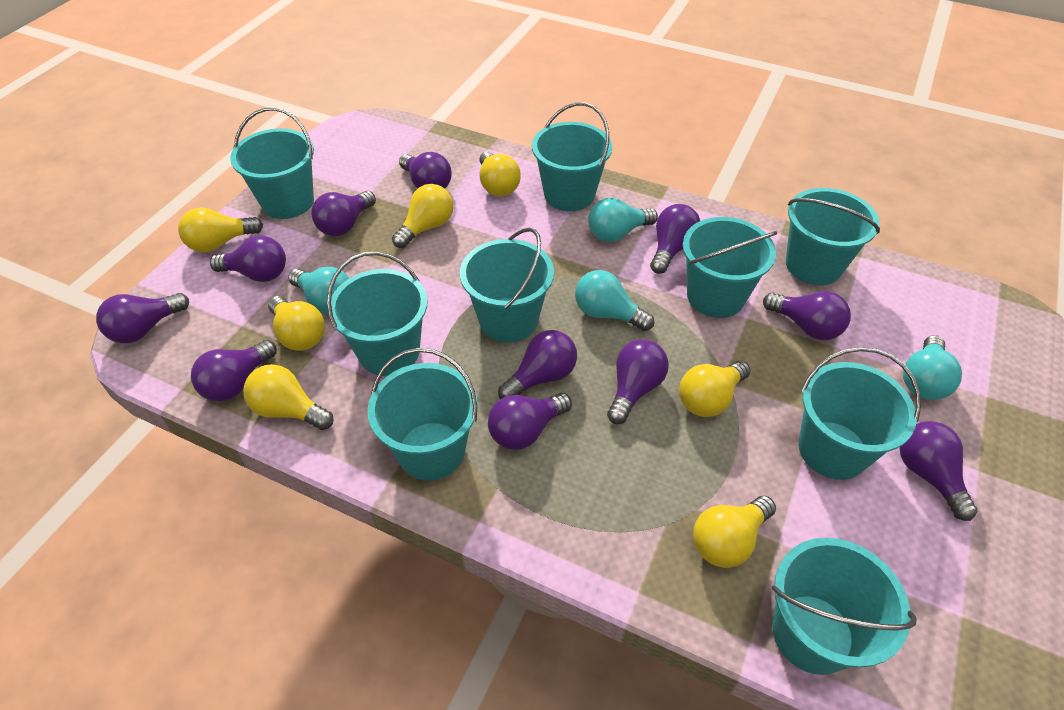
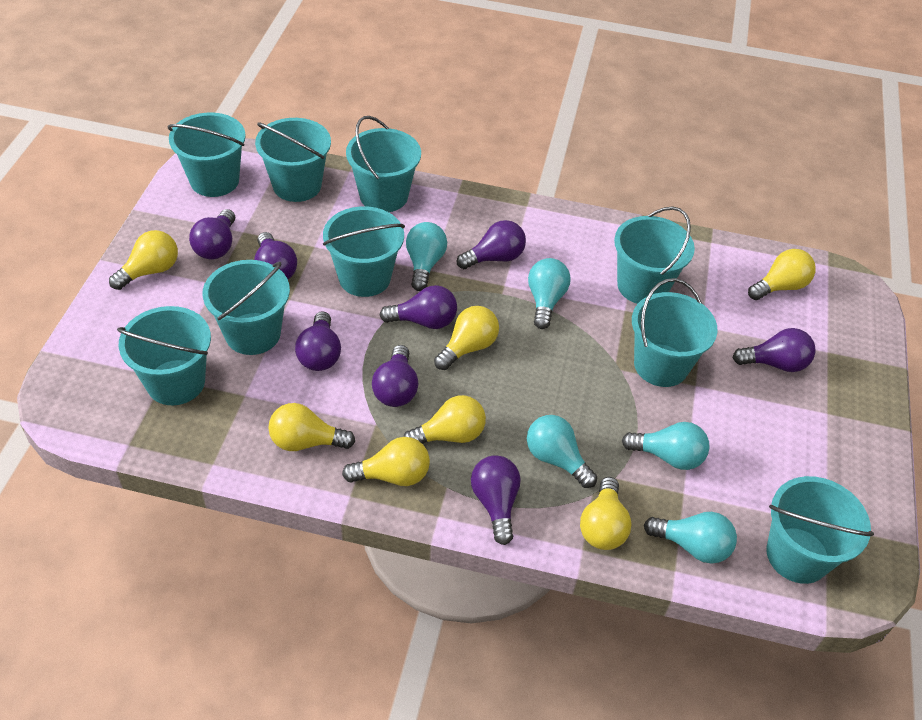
purple light bulb: 11 -> 8
turquoise light bulb: 4 -> 5

